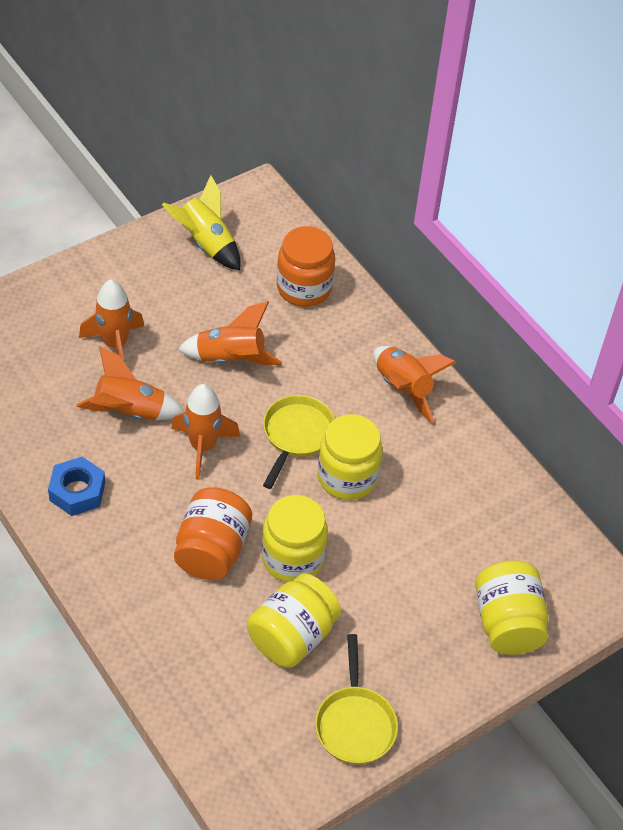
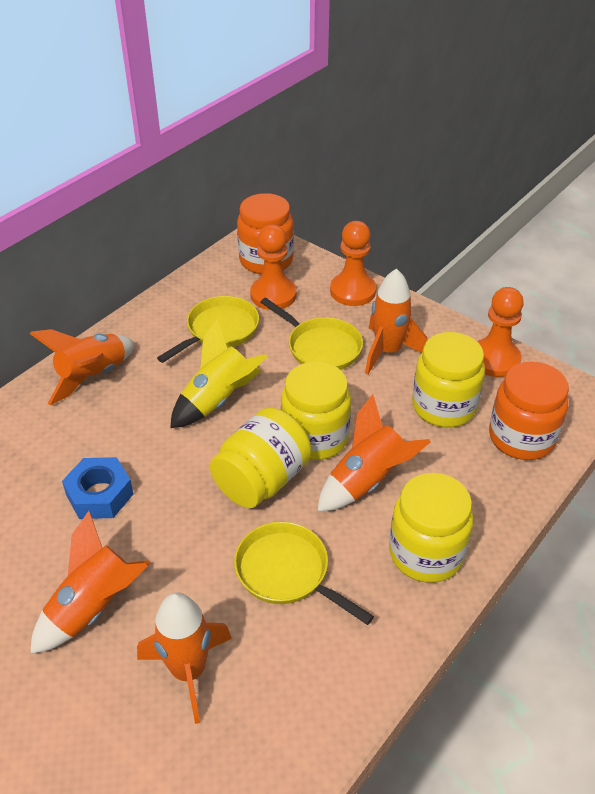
orange pawn: 0 -> 3
yellow pan: 2 -> 3

